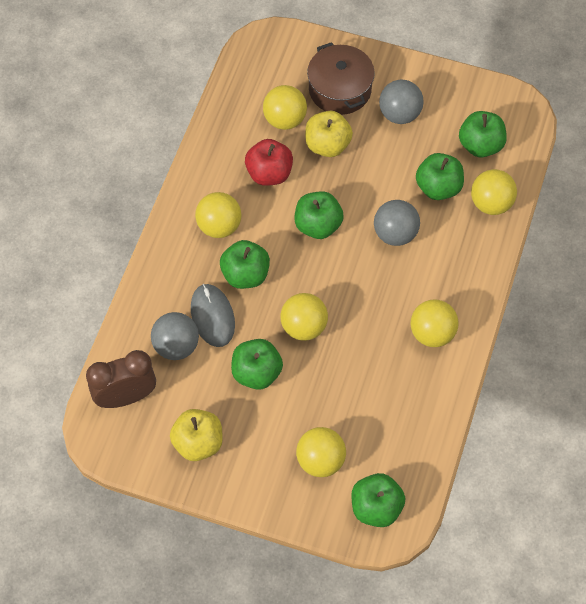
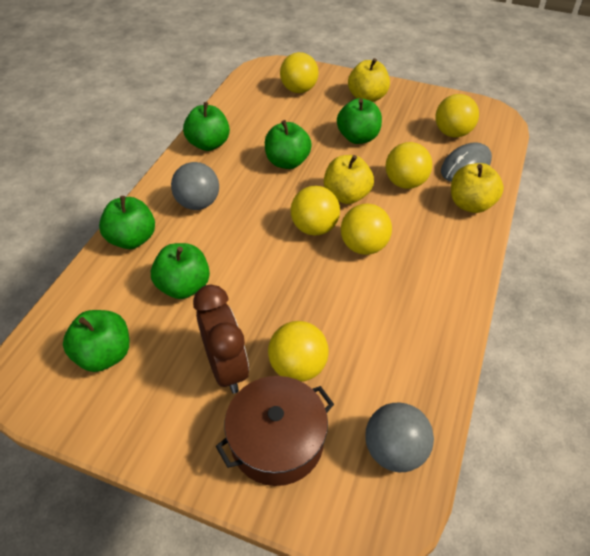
grey ball: 3 -> 2
red apple: 1 -> 0
yellow apple: 2 -> 3

